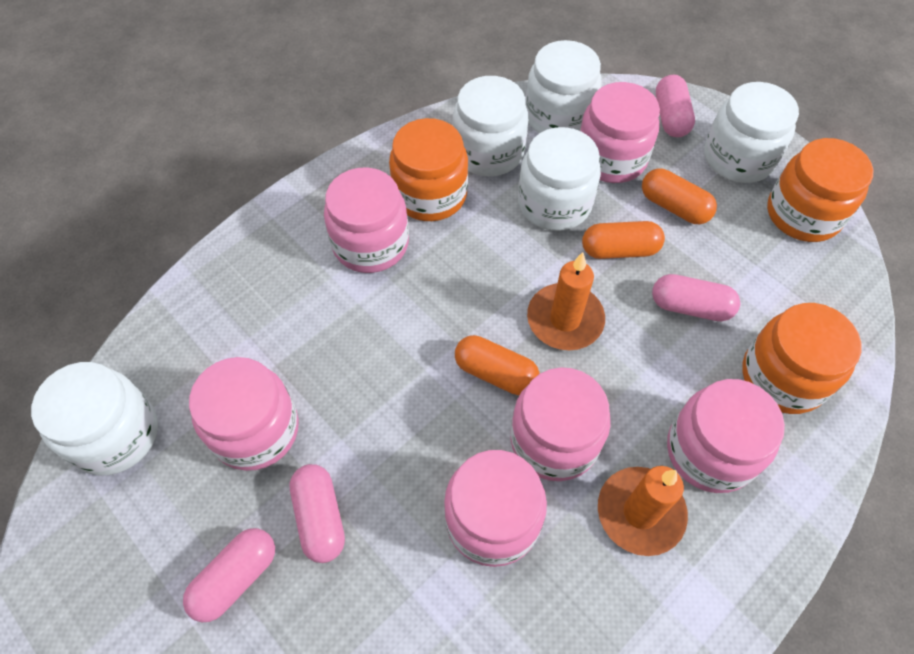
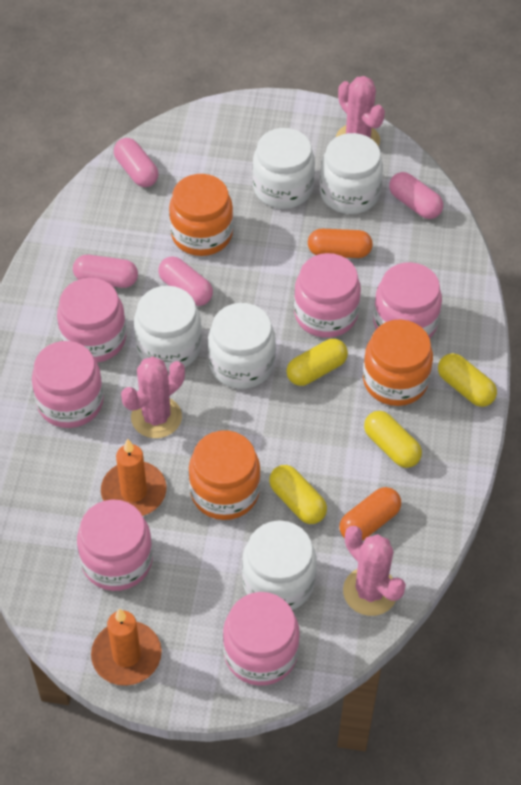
orange capsule: 3 -> 2
pink cactus: 0 -> 3
yellow capsule: 0 -> 4

